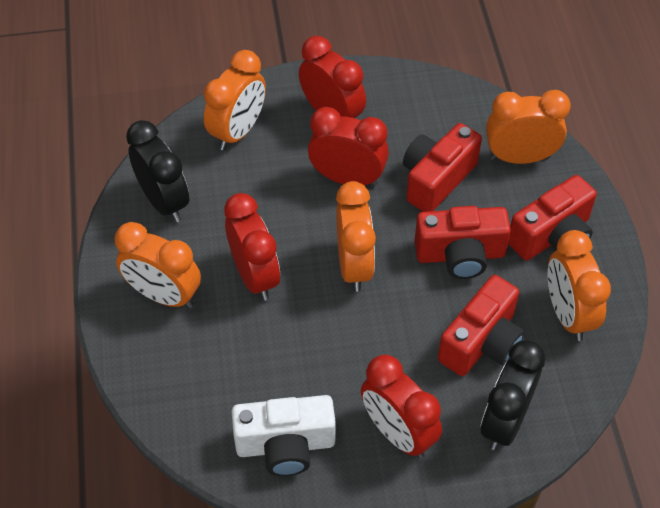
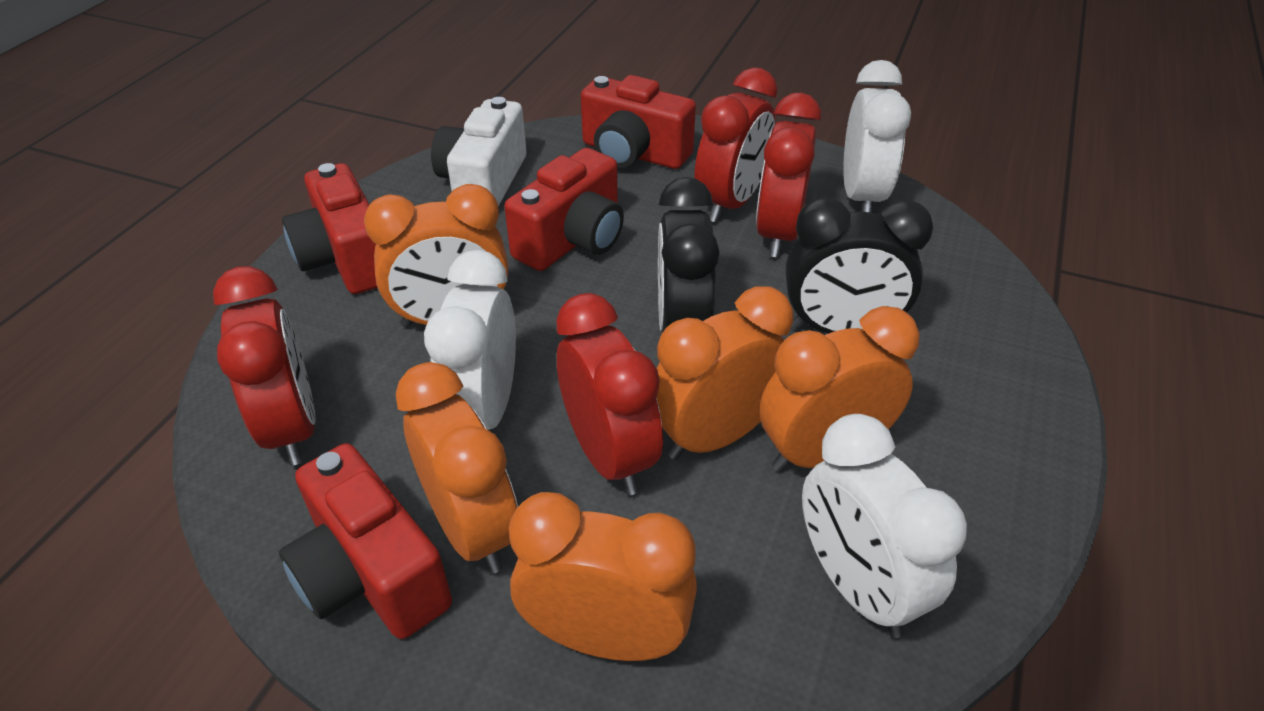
white clock: 0 -> 3

